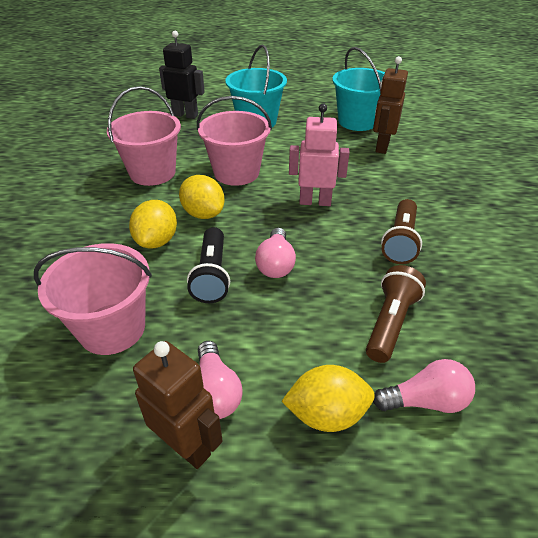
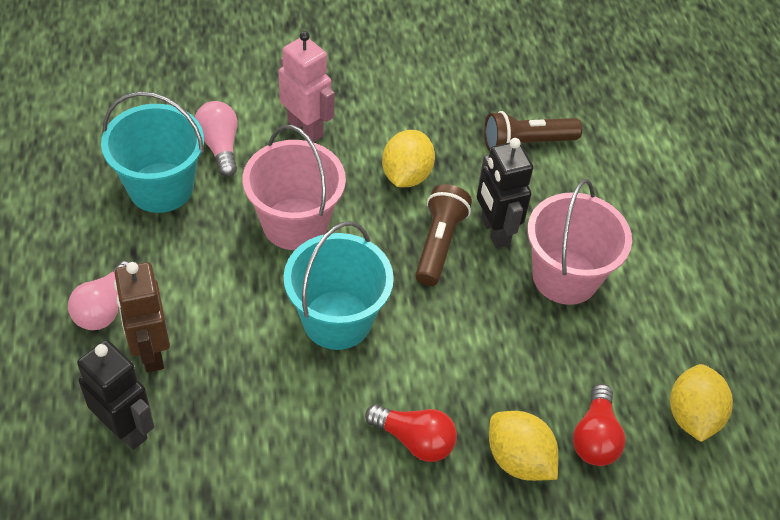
black flashlight: 1 -> 0
black robot: 1 -> 2
brown robot: 2 -> 1
pink bucket: 3 -> 2
pink light bulb: 3 -> 2
red light bulb: 0 -> 2

